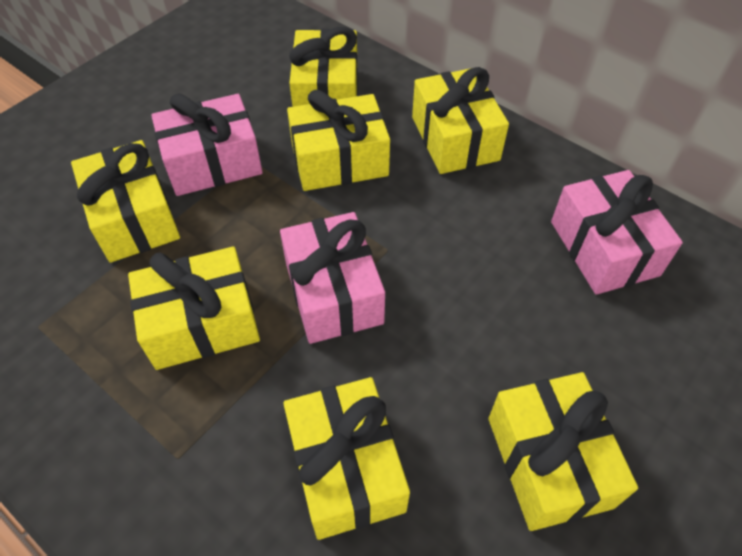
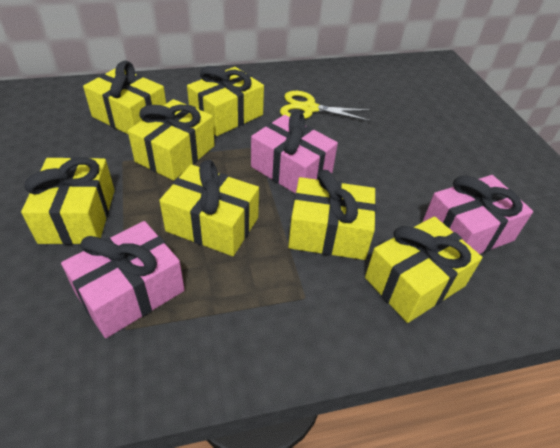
yellow scissors: 0 -> 1

